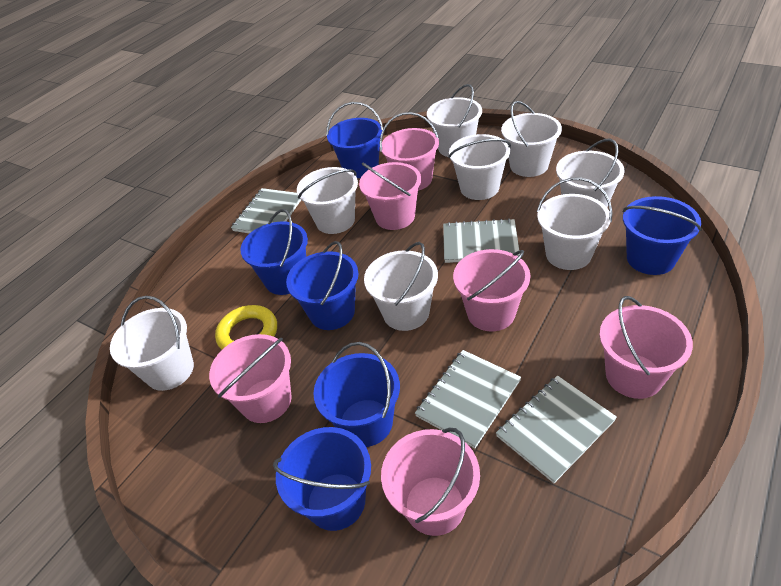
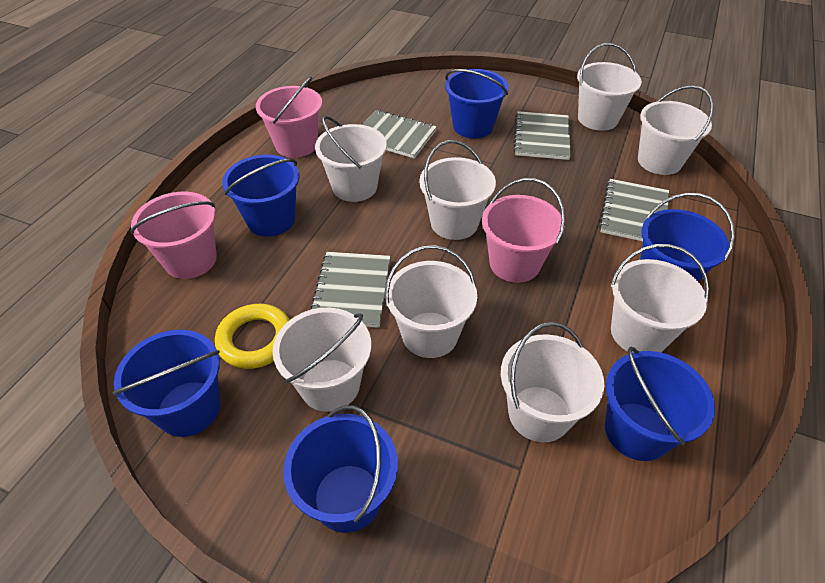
pink bucket: 6 -> 3

